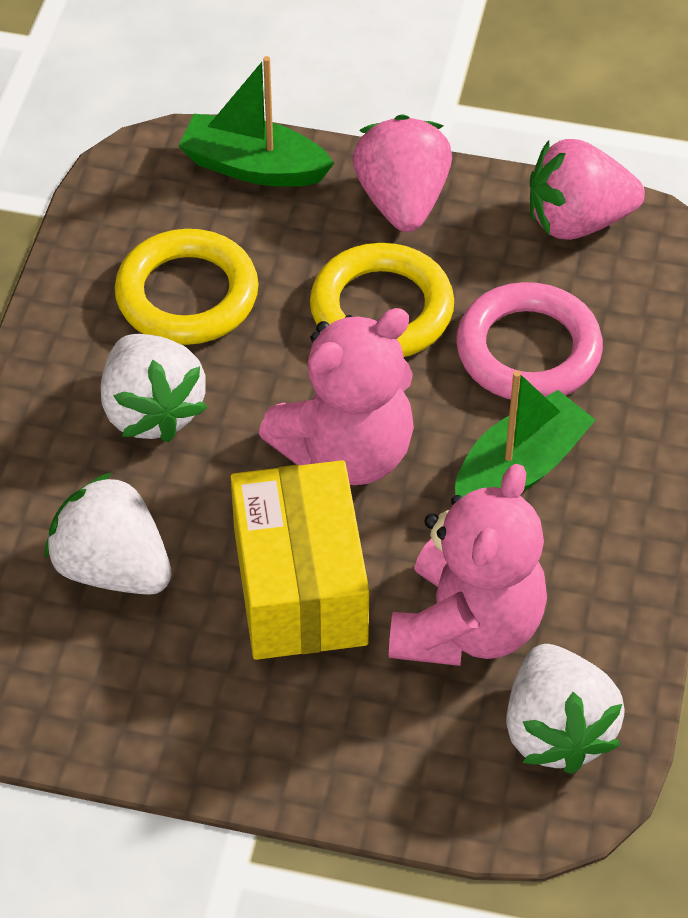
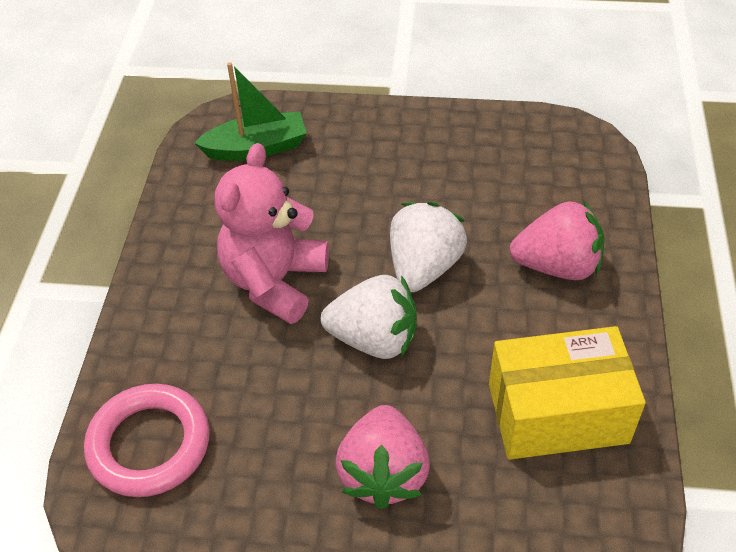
green boat: 2 -> 1
pink teddy bear: 2 -> 1
white strawberry: 3 -> 2
yellow ring: 2 -> 0

